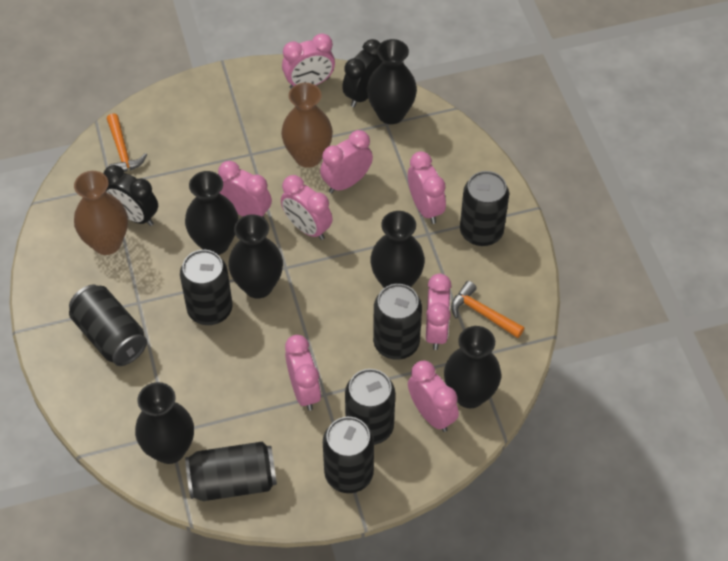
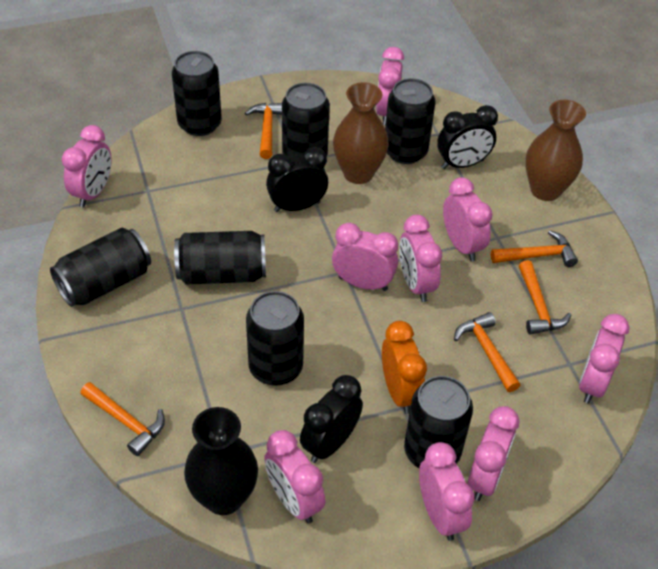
black clock: 2 -> 3
black vase: 6 -> 1
orange clock: 0 -> 1
orange hammer: 2 -> 5
pink clock: 8 -> 9

